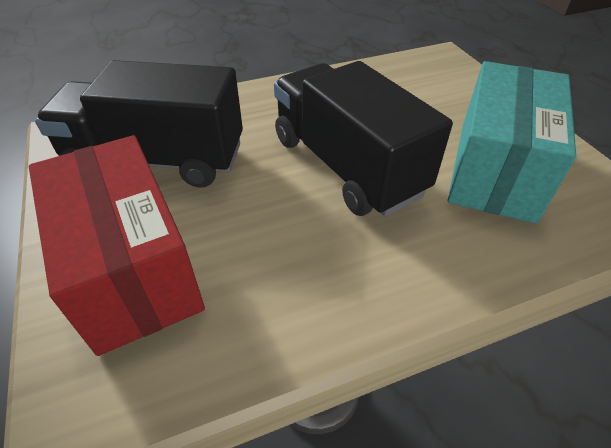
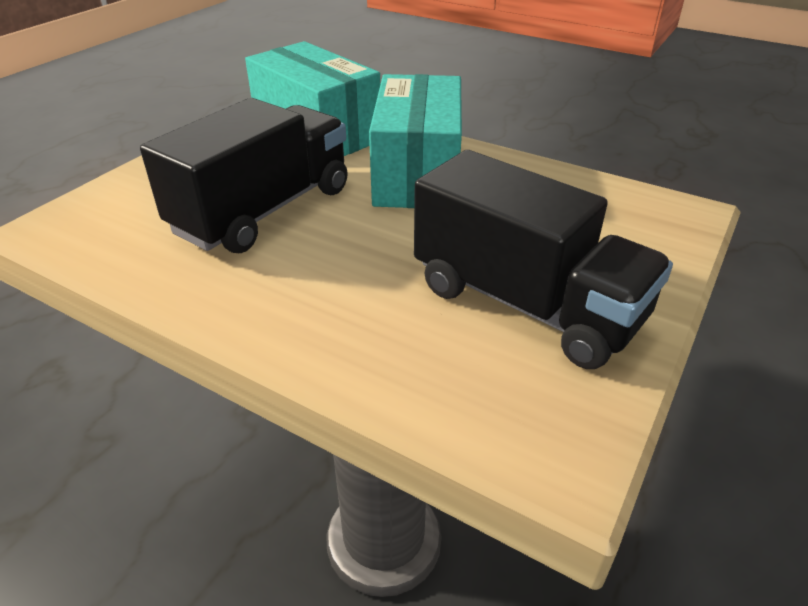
red box: 1 -> 0
turquoise box: 1 -> 2

